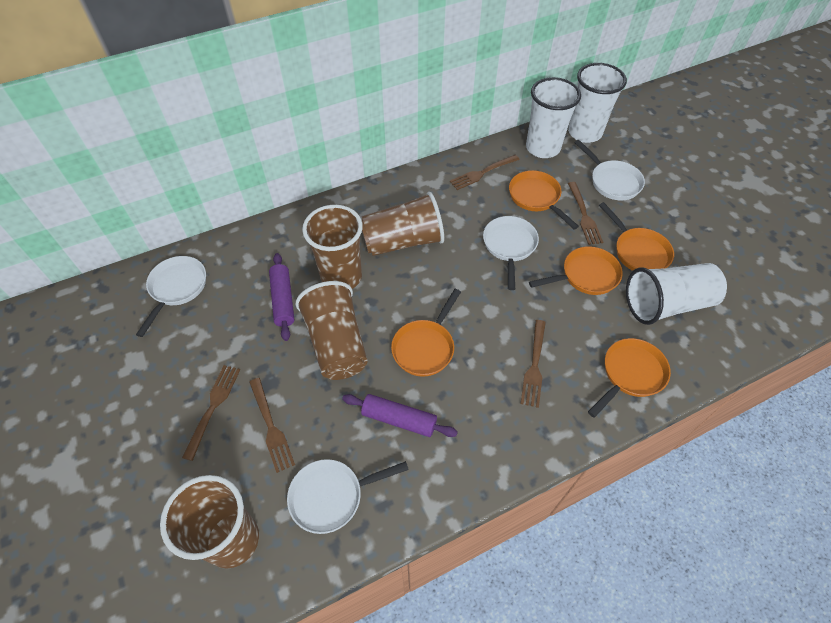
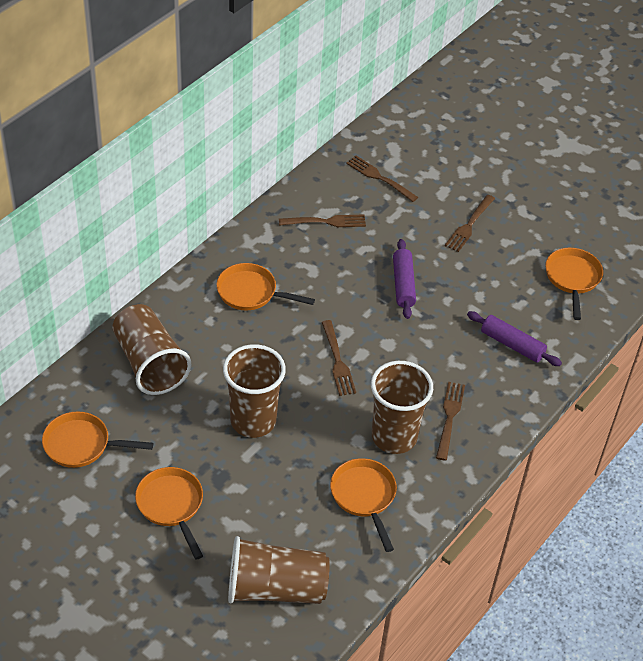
white cup: 3 -> 0
white pan: 4 -> 0

